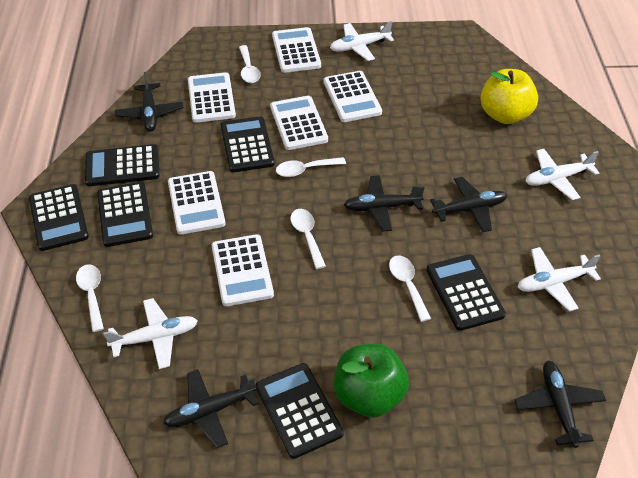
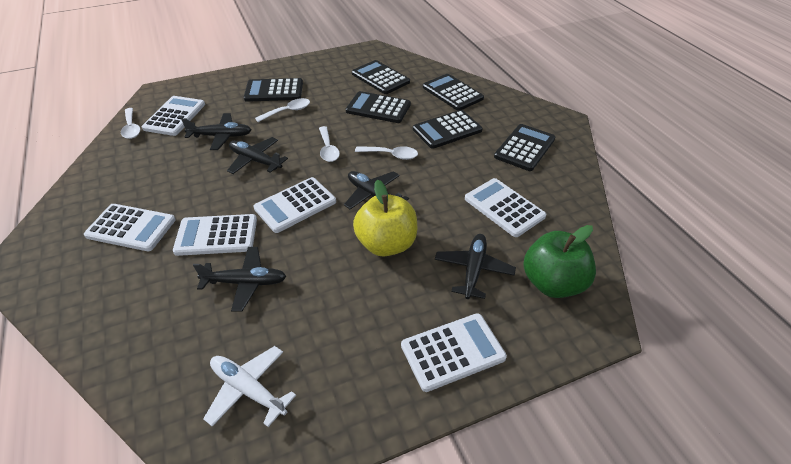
white plane: 4 -> 1
white spoon: 5 -> 4

